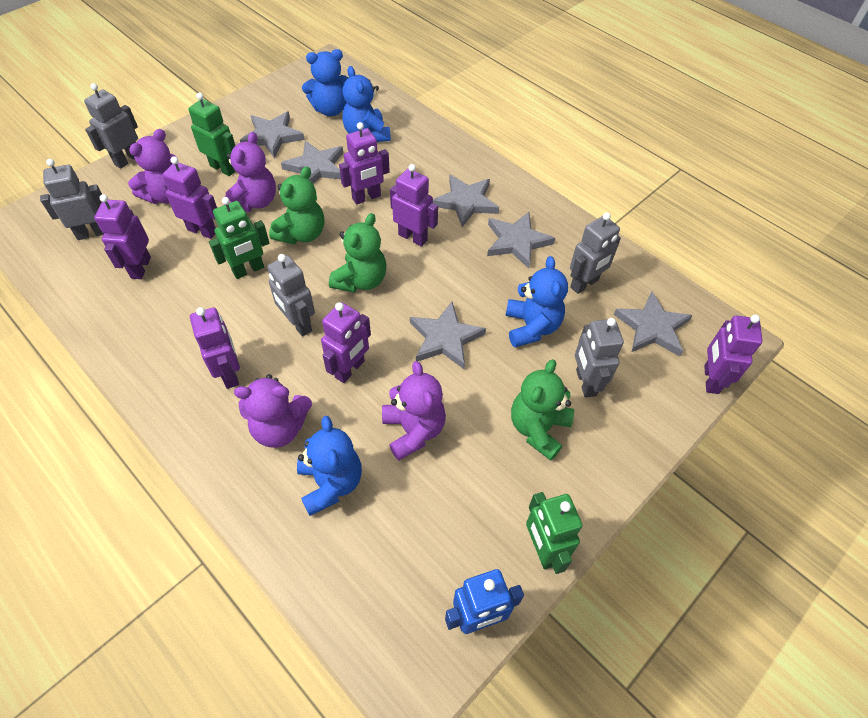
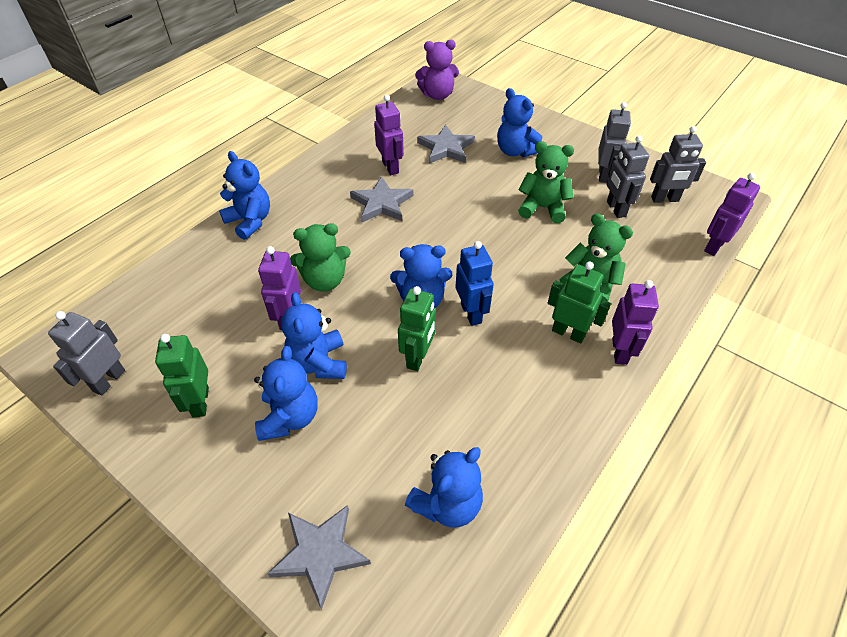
blue teddy bear: 4 -> 6
grey robot: 5 -> 4
grey star: 6 -> 3
purple robot: 7 -> 4
purple teddy bear: 4 -> 1

